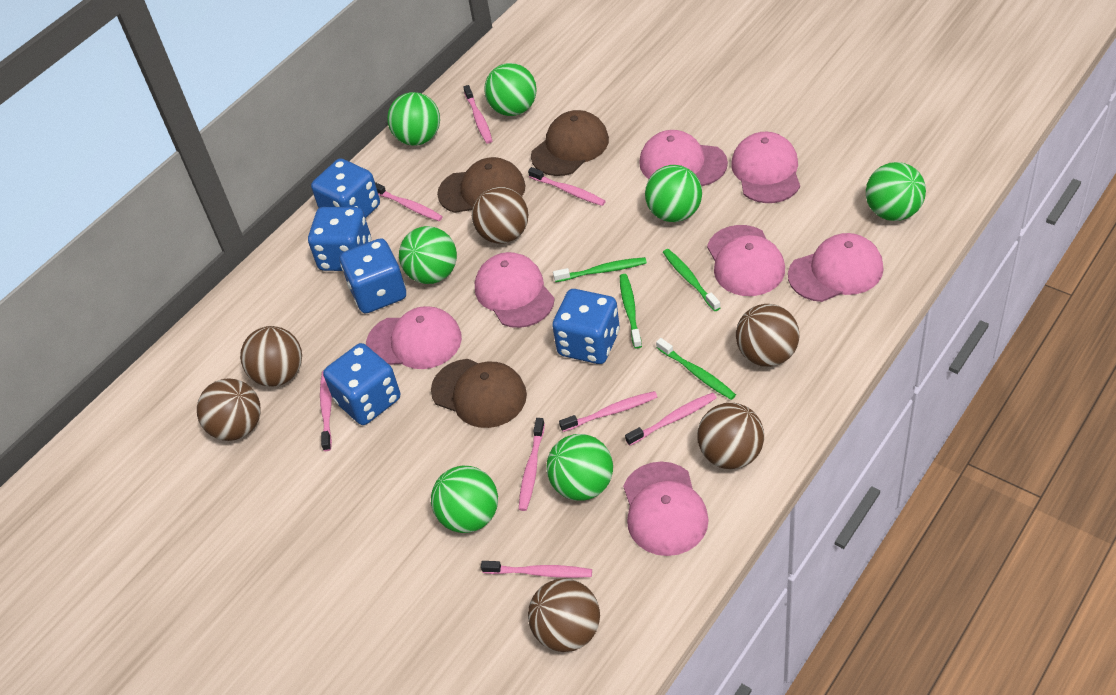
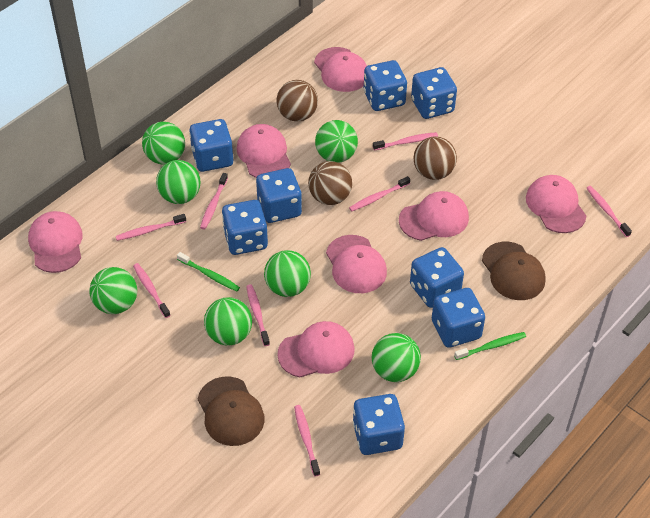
blue dice: 5 -> 8
brown ball: 6 -> 3
brown cap: 3 -> 2
green toothbrush: 4 -> 2

